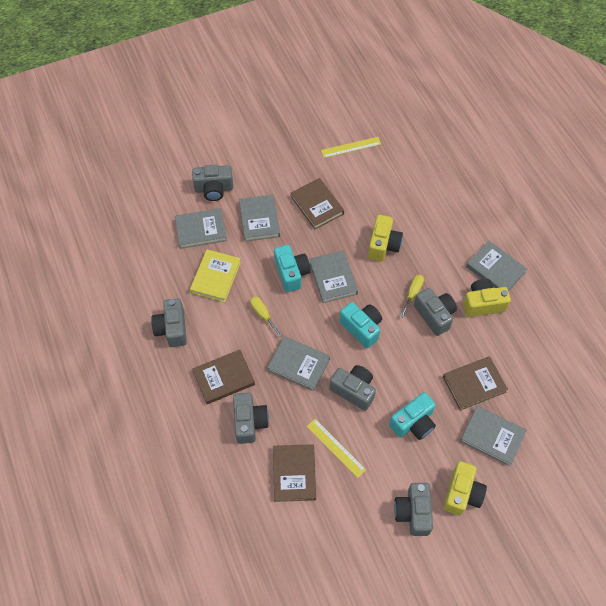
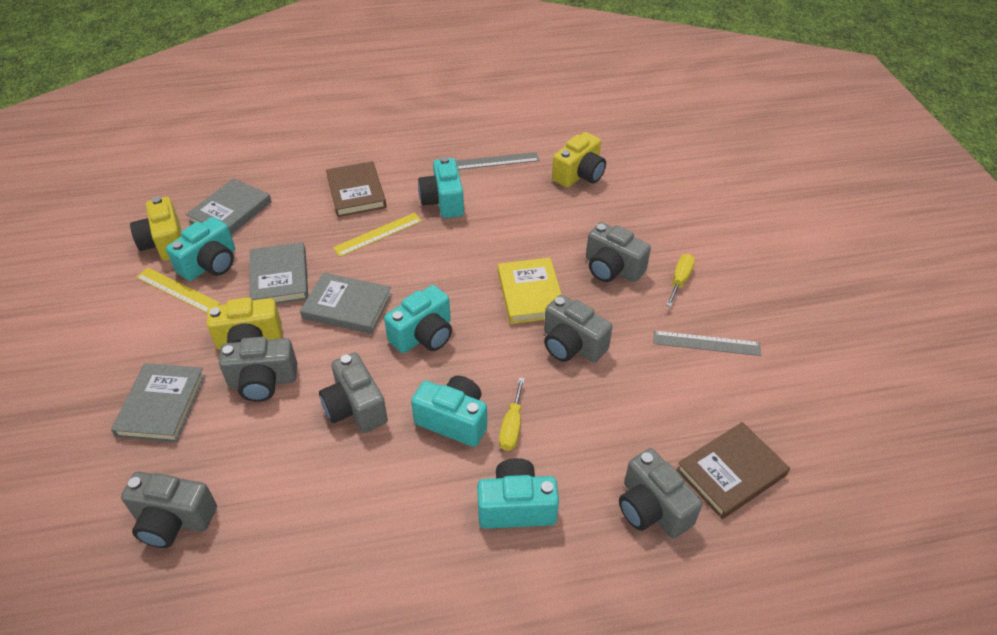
brown book: 4 -> 2
grey book: 6 -> 4
grey ruler: 0 -> 2
turquoise camera: 3 -> 5

